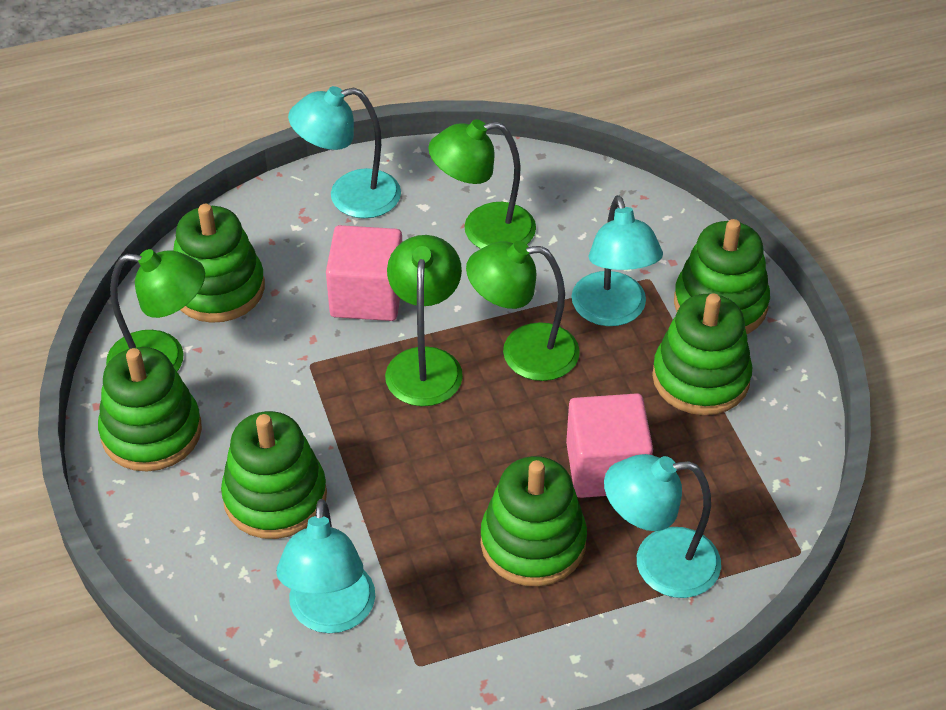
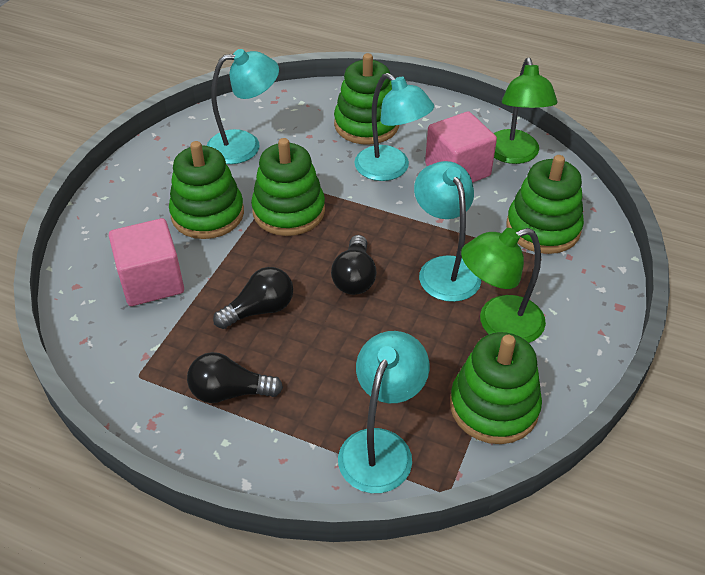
black light bulb: 0 -> 3
green lamp: 4 -> 2
green stacking toy: 6 -> 5

